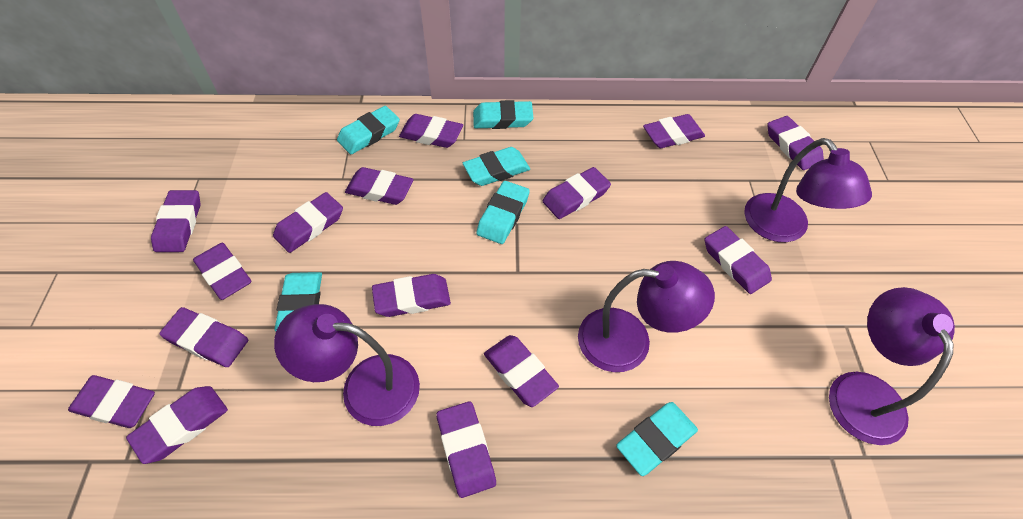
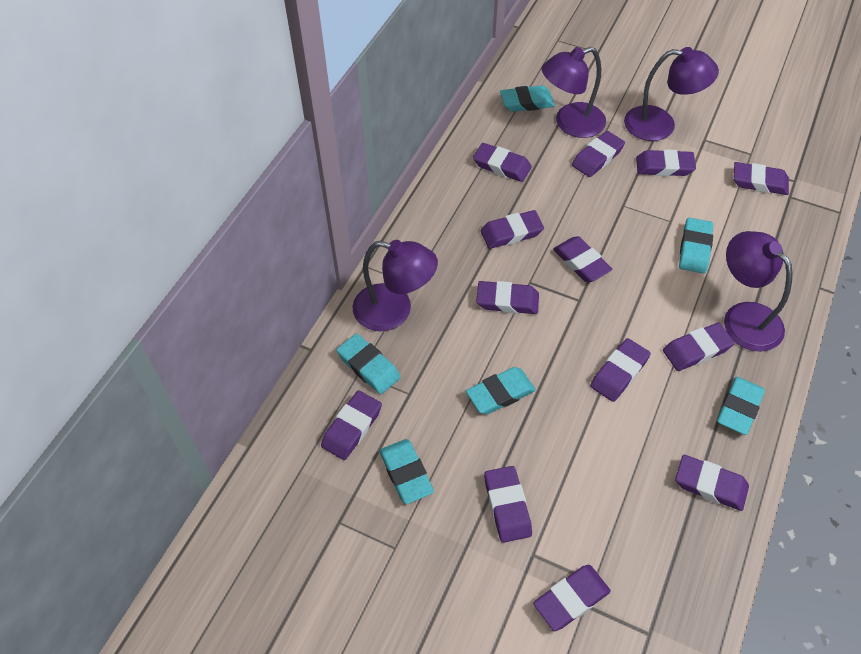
purple eraser: 15 -> 13

